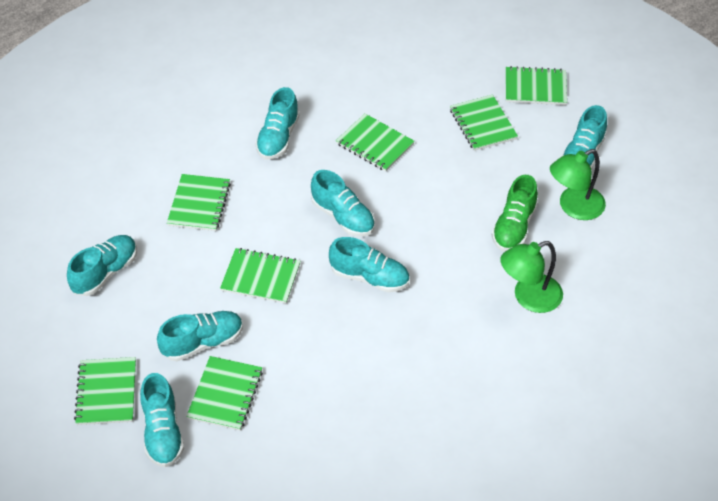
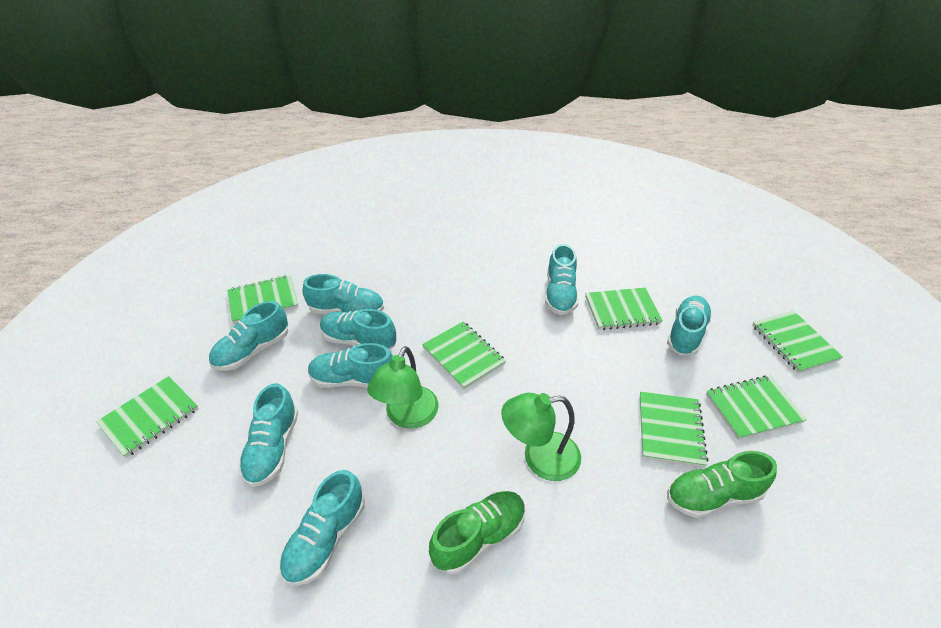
green shoe: 1 -> 2
turquoise shoe: 7 -> 8

